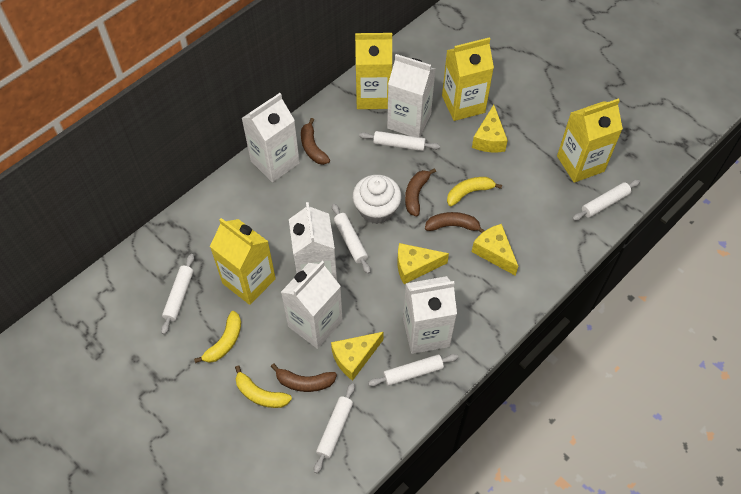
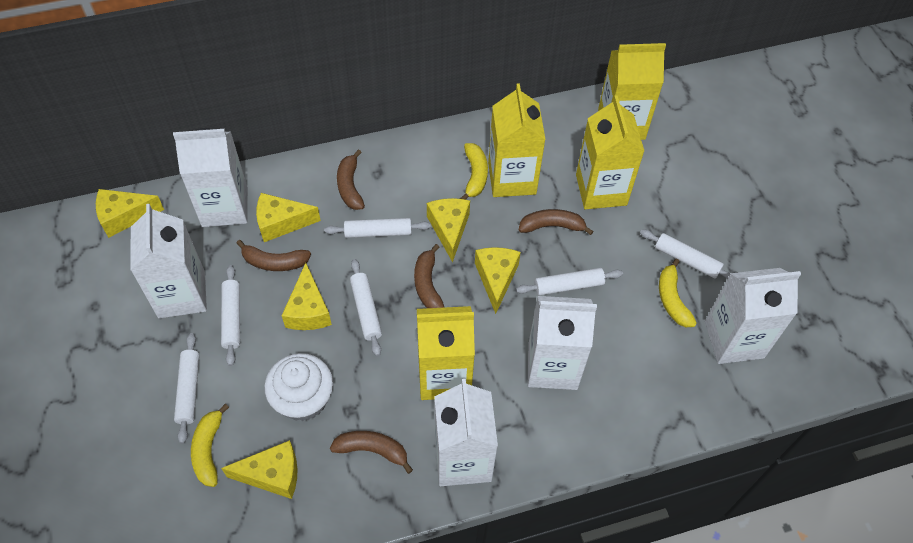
brown banana: 4 -> 5
yellow cheese: 4 -> 6

